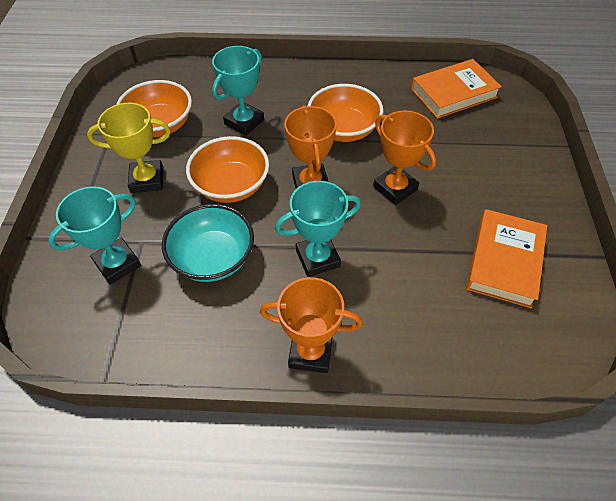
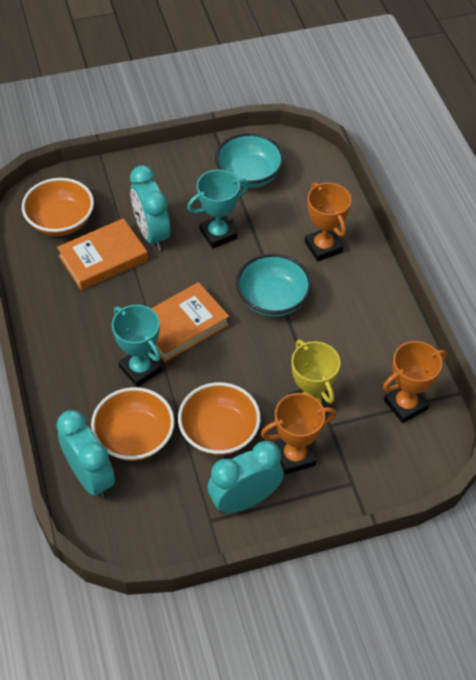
turquoise bowl: 1 -> 2
turquoise clock: 0 -> 3
turquoise trophy: 3 -> 2

